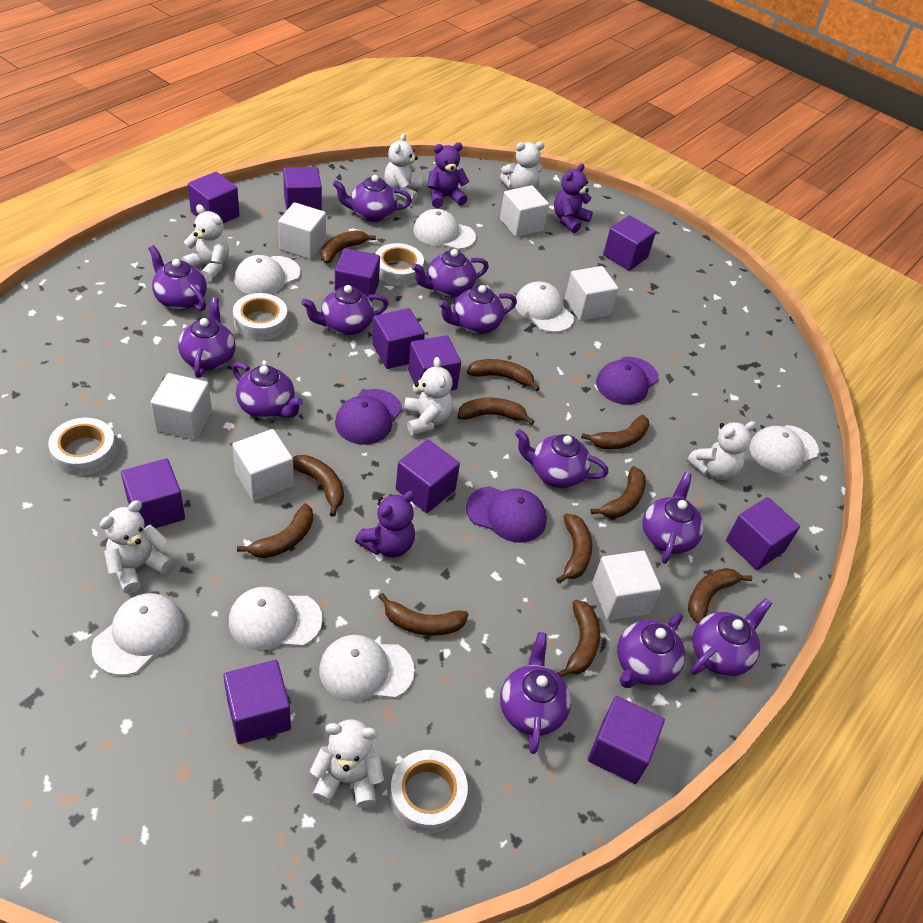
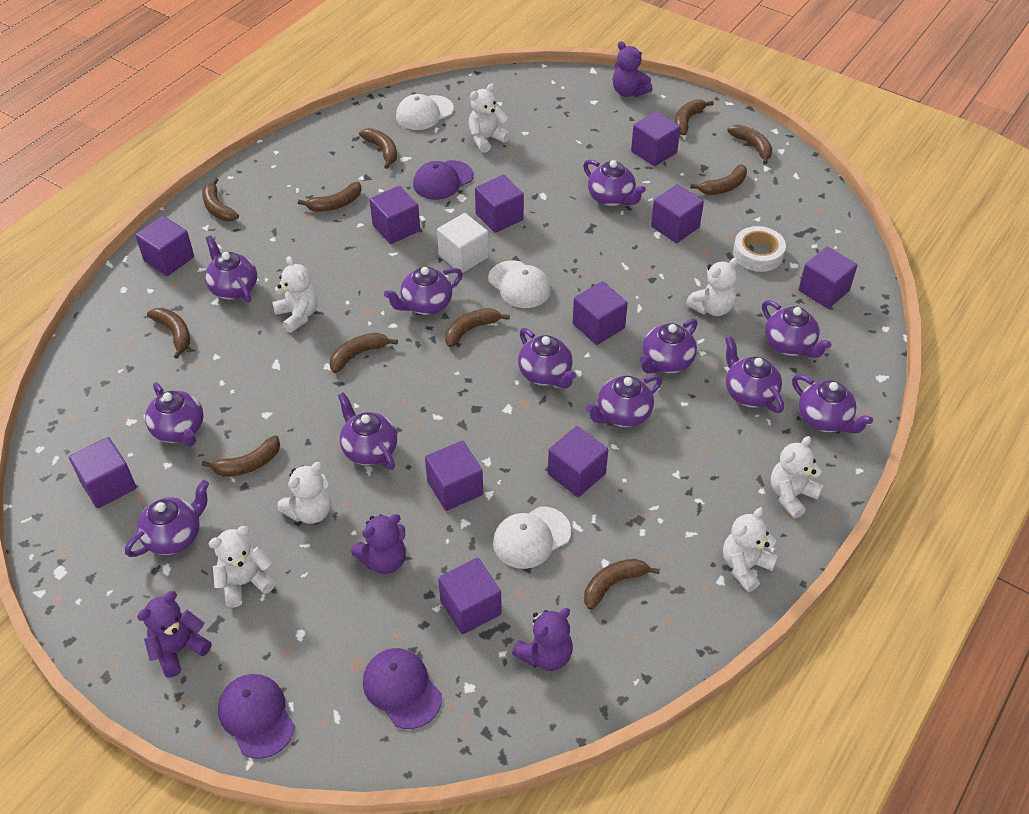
purple teddy bear: 3 -> 4
white cap: 7 -> 3
white cube: 6 -> 1
white tape: 4 -> 1

